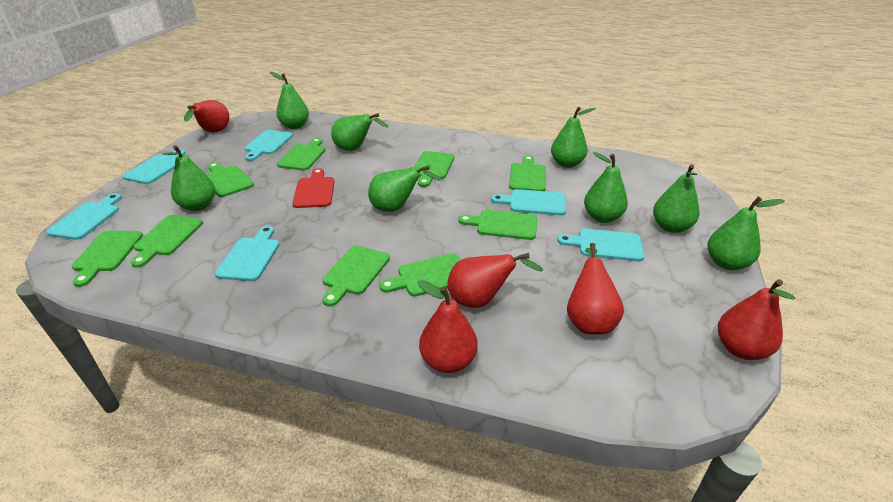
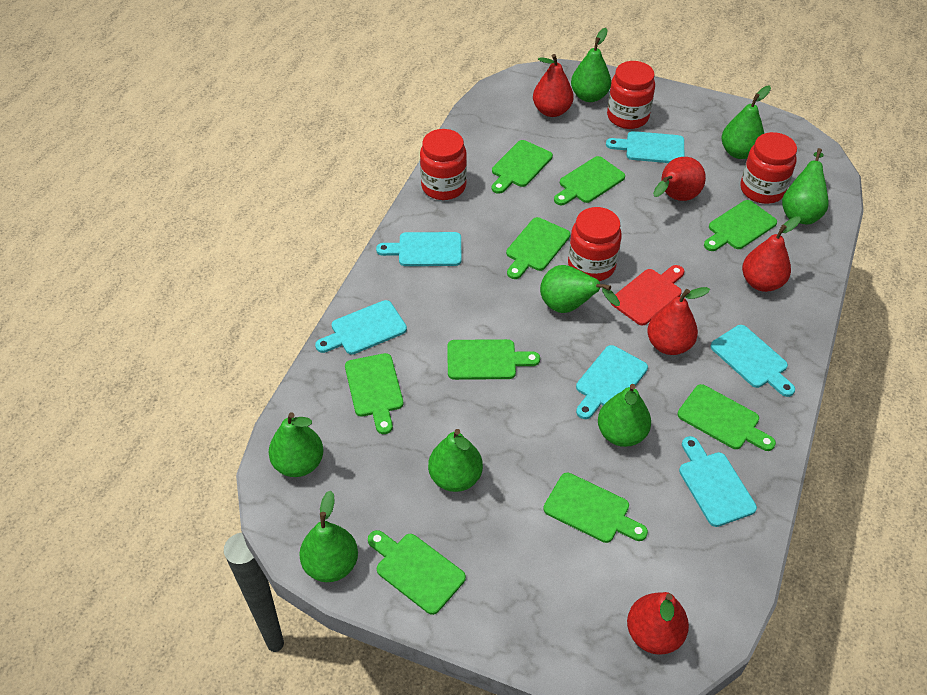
red jar: 0 -> 4

